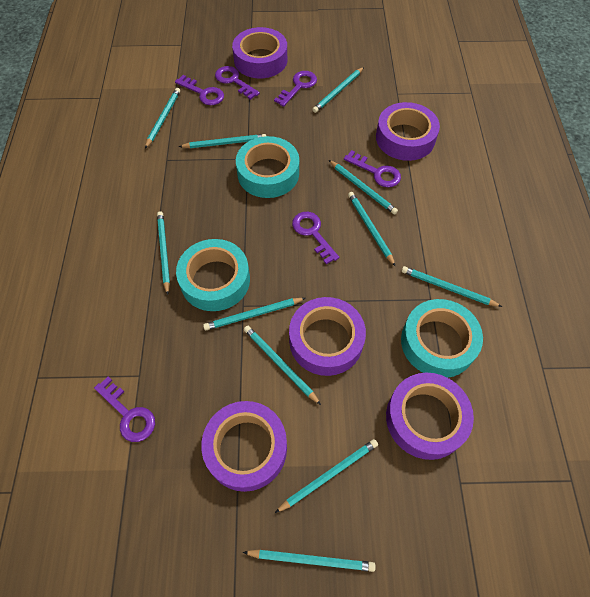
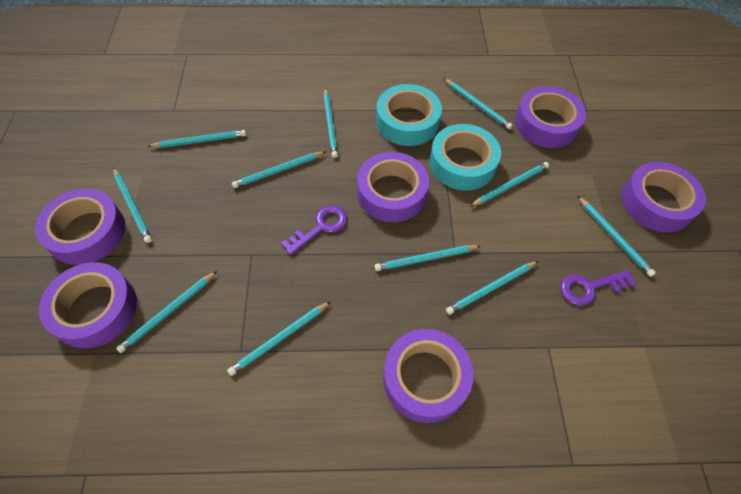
purple key: 6 -> 2
purple tape: 5 -> 6
turquoise tape: 3 -> 2

